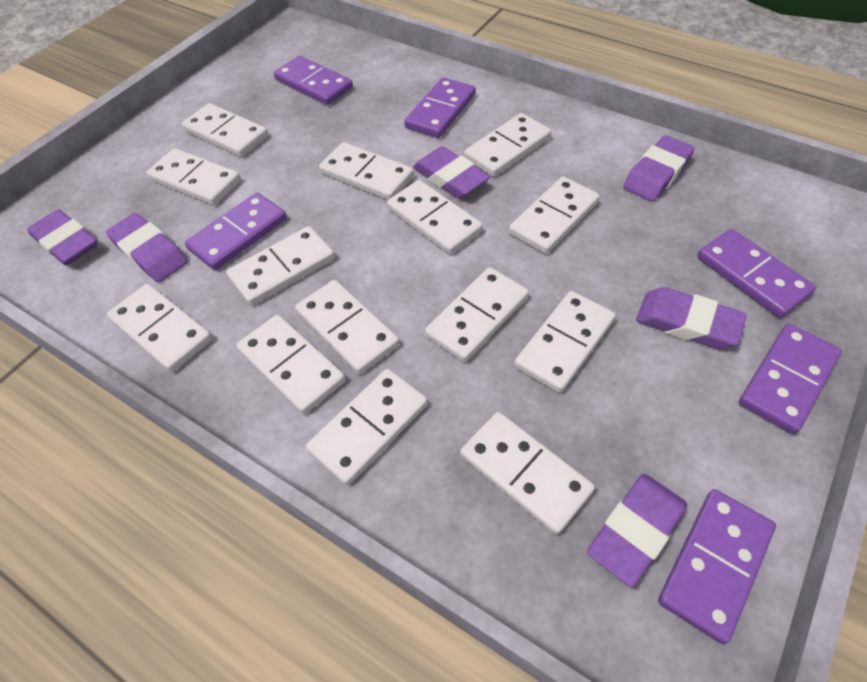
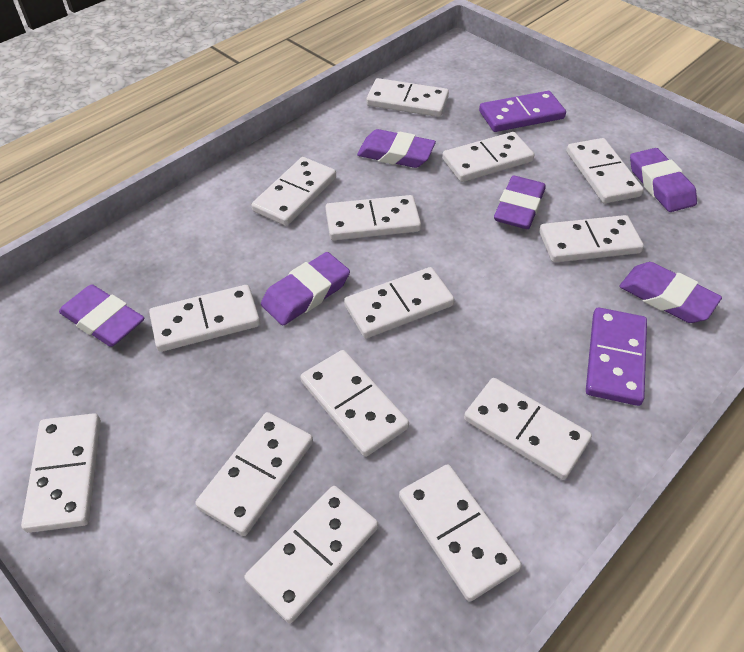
purple domino: 6 -> 2

